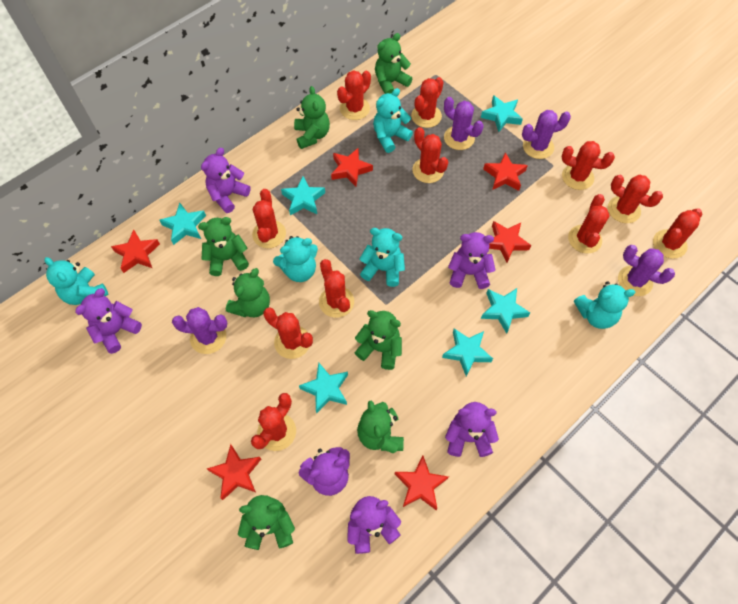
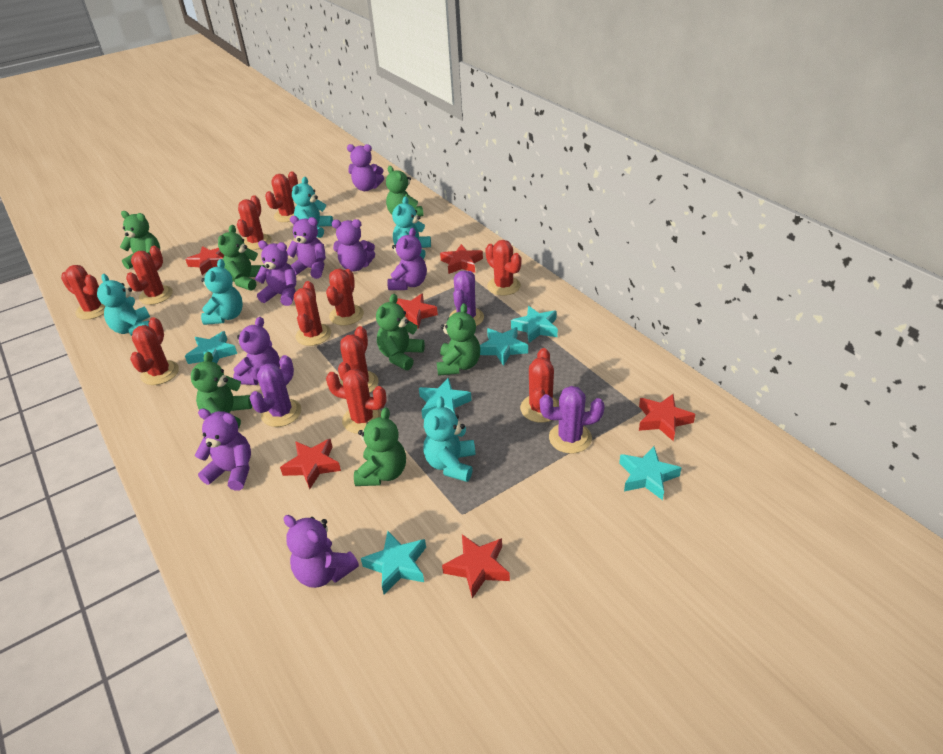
purple cactus: 4 -> 3
purple teddy bear: 6 -> 8

